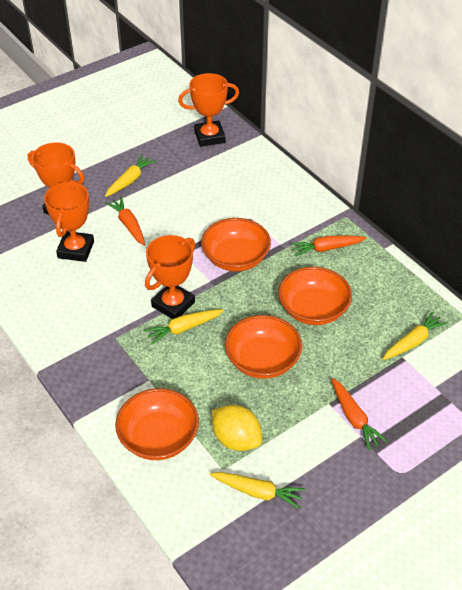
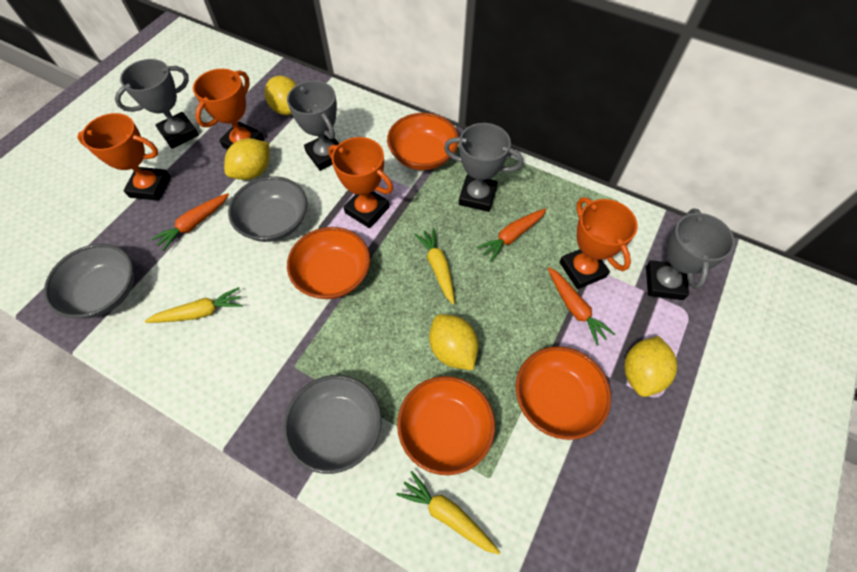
grey bowl: 0 -> 3
grey trophy: 0 -> 4
yellow carrot: 4 -> 3
yellow lemon: 1 -> 4

